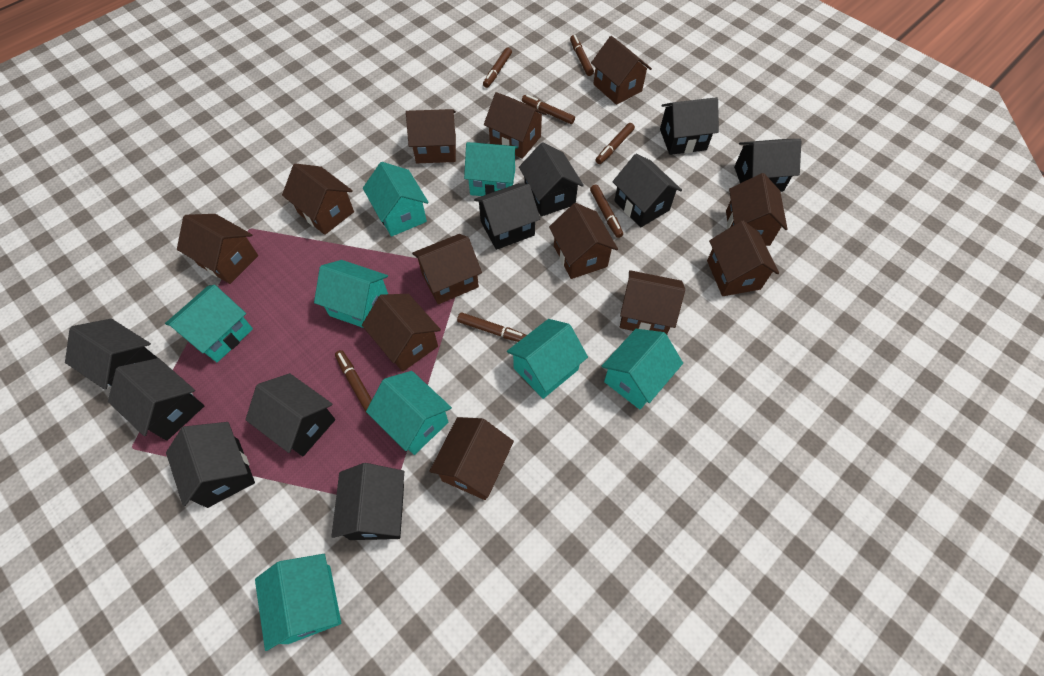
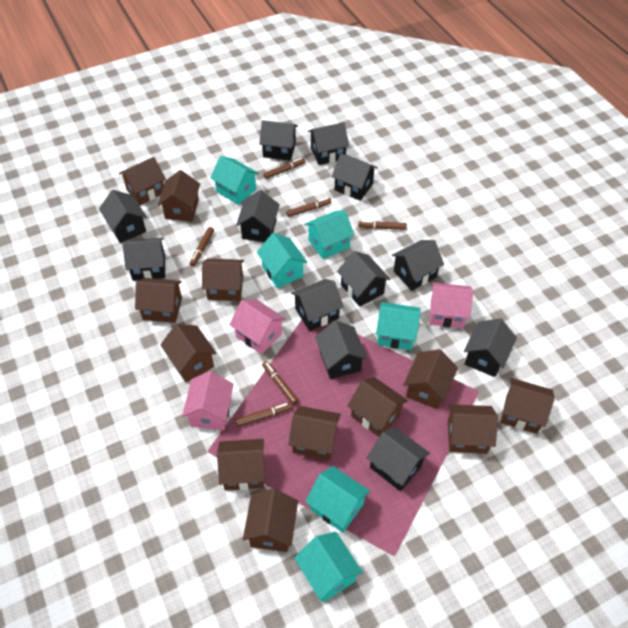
black house: 10 -> 12
brown marker: 7 -> 6
pink house: 0 -> 3
turquoise house: 8 -> 6

